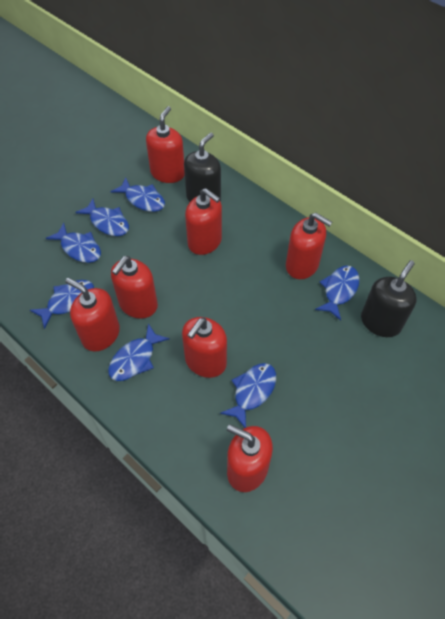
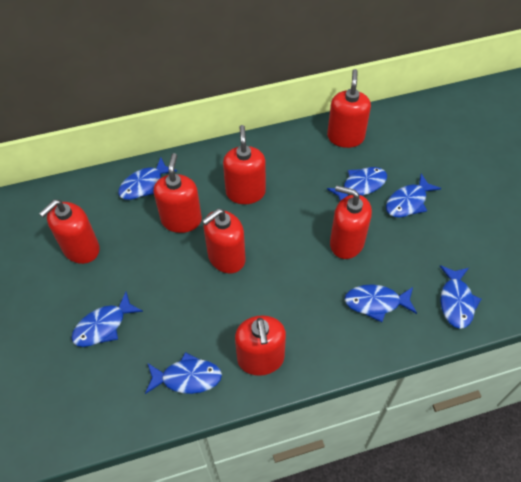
black soap dispenser: 2 -> 0

